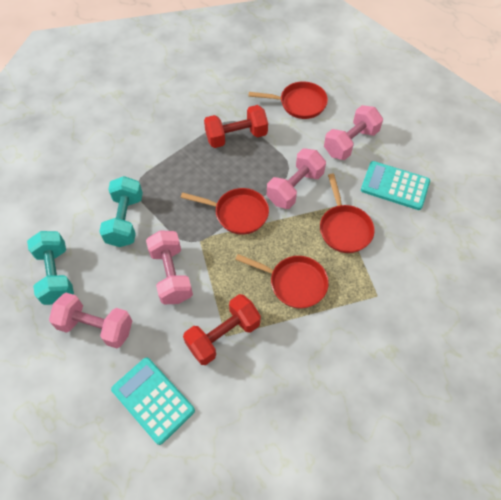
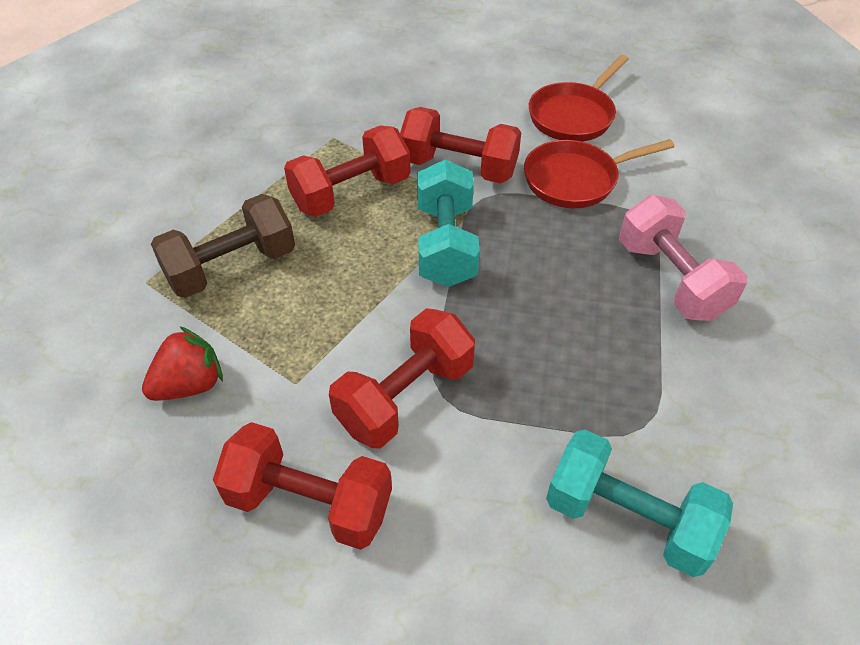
brown dumbbell: 0 -> 1
pink dumbbell: 4 -> 1
red dumbbell: 2 -> 4
red pan: 4 -> 2
red strawberry: 0 -> 1
turquoise calculator: 2 -> 0

